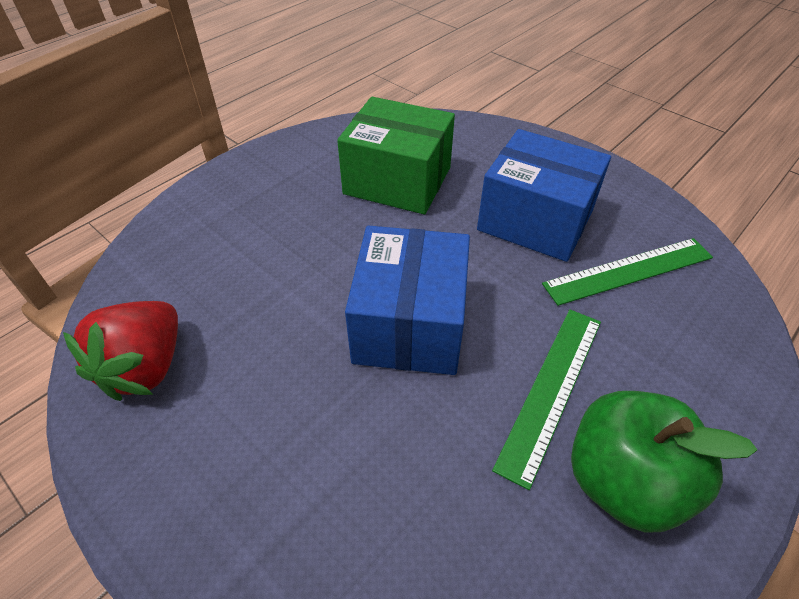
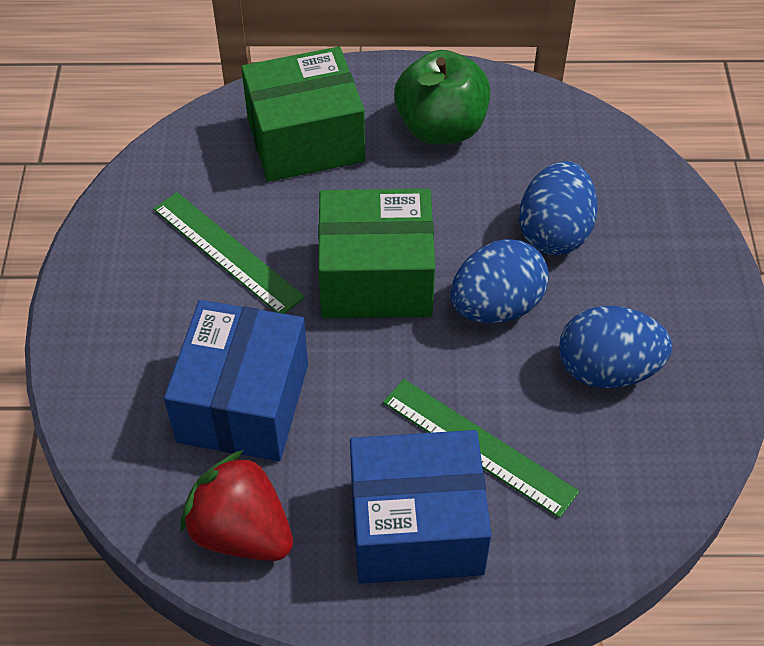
blue egg: 0 -> 3
green box: 1 -> 2

